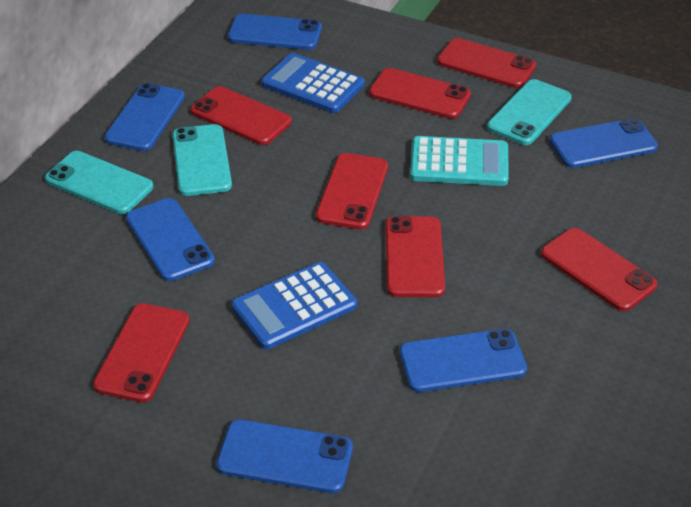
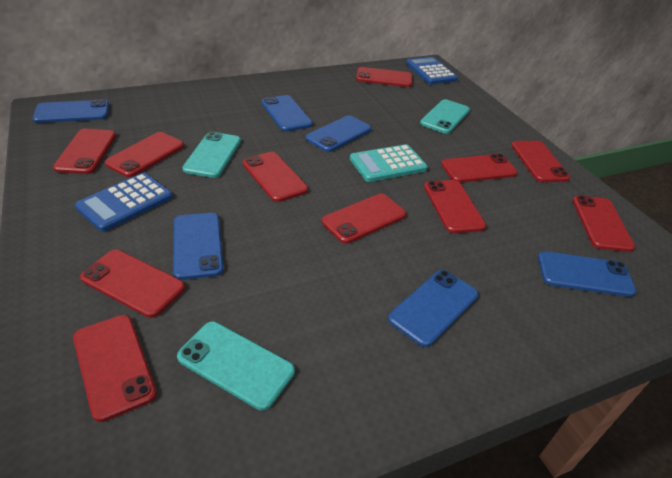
red phone: 7 -> 11

